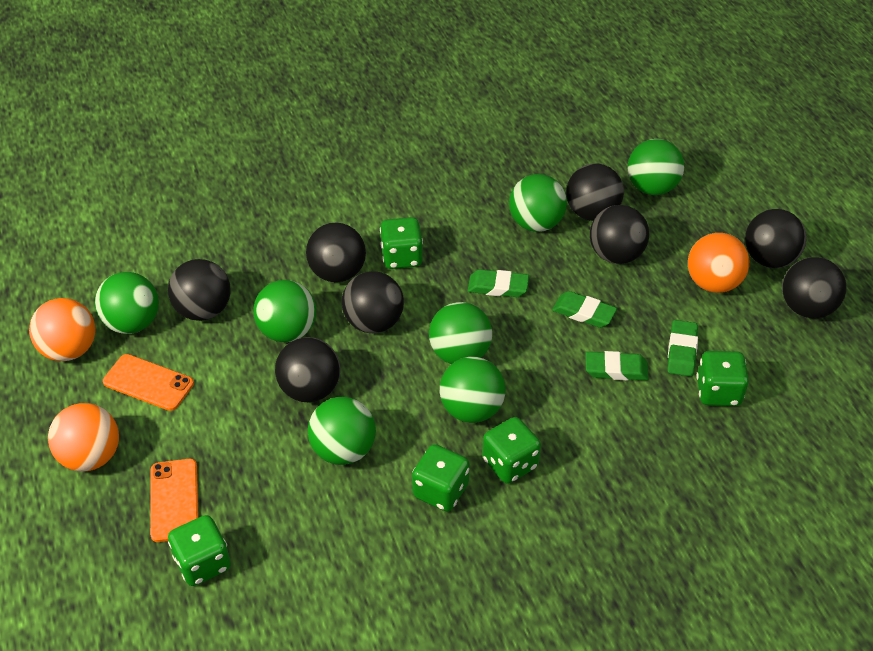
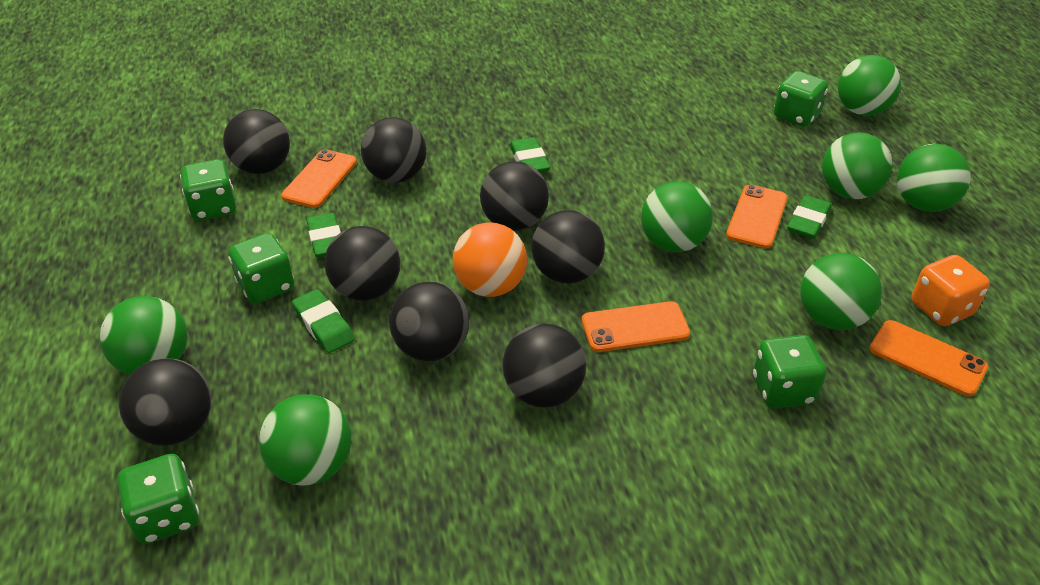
orange ball: 3 -> 1
orange dice: 0 -> 1
orange phone: 2 -> 4

